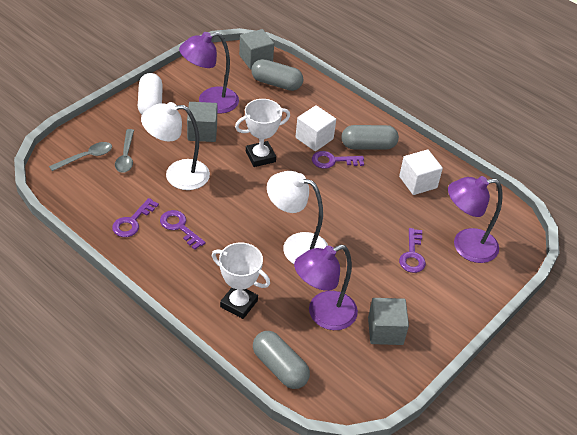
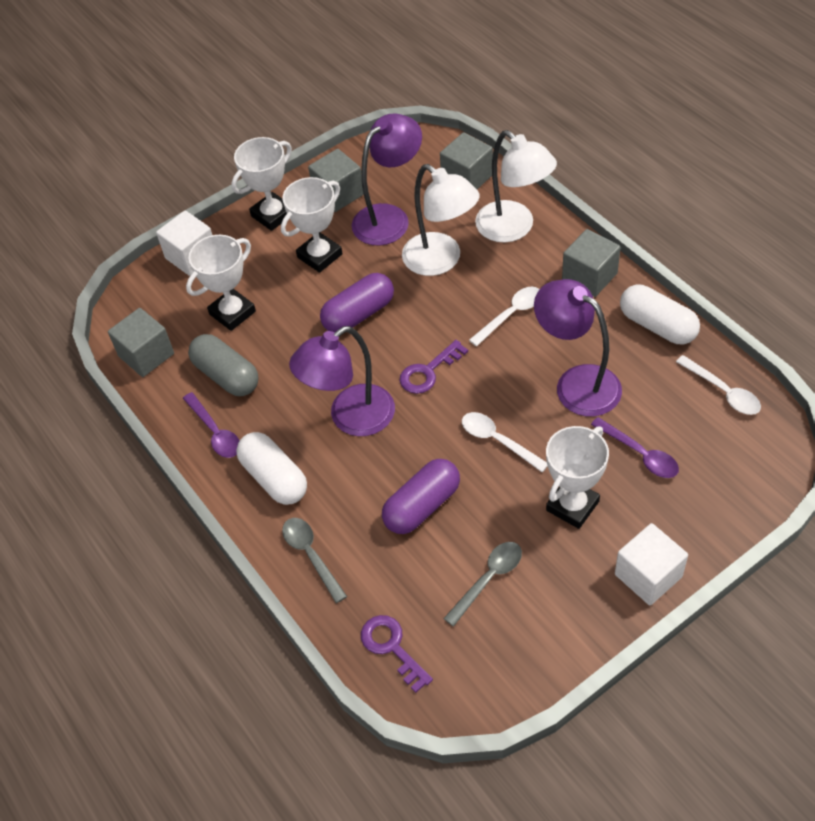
grey capsule: 3 -> 1
grey cube: 3 -> 4
purple capsule: 0 -> 2
purple key: 4 -> 2
purple spoon: 0 -> 2
white capsule: 1 -> 2
white spoon: 0 -> 3
white trophy: 2 -> 4

